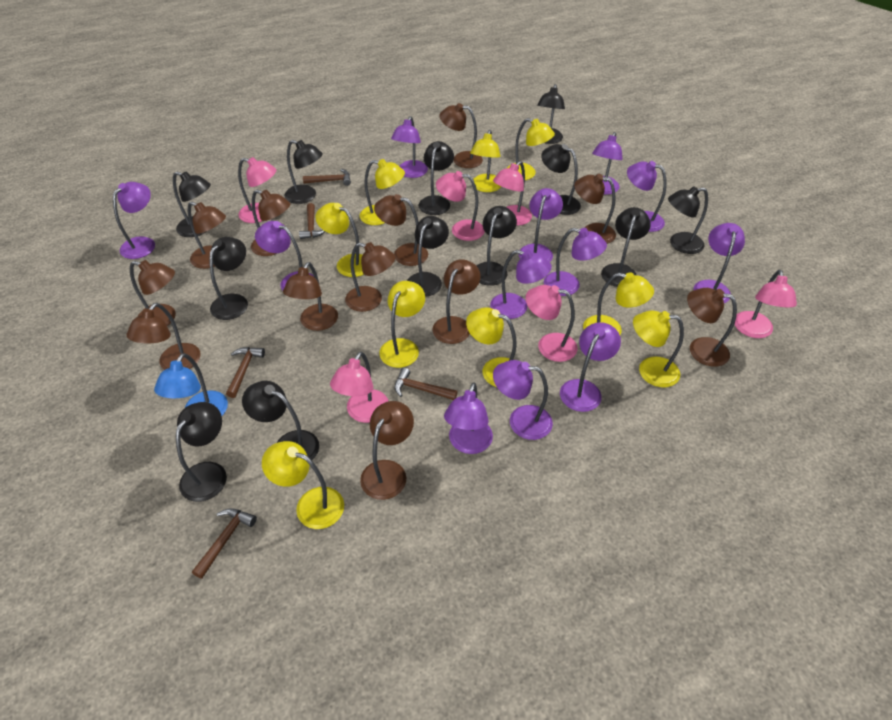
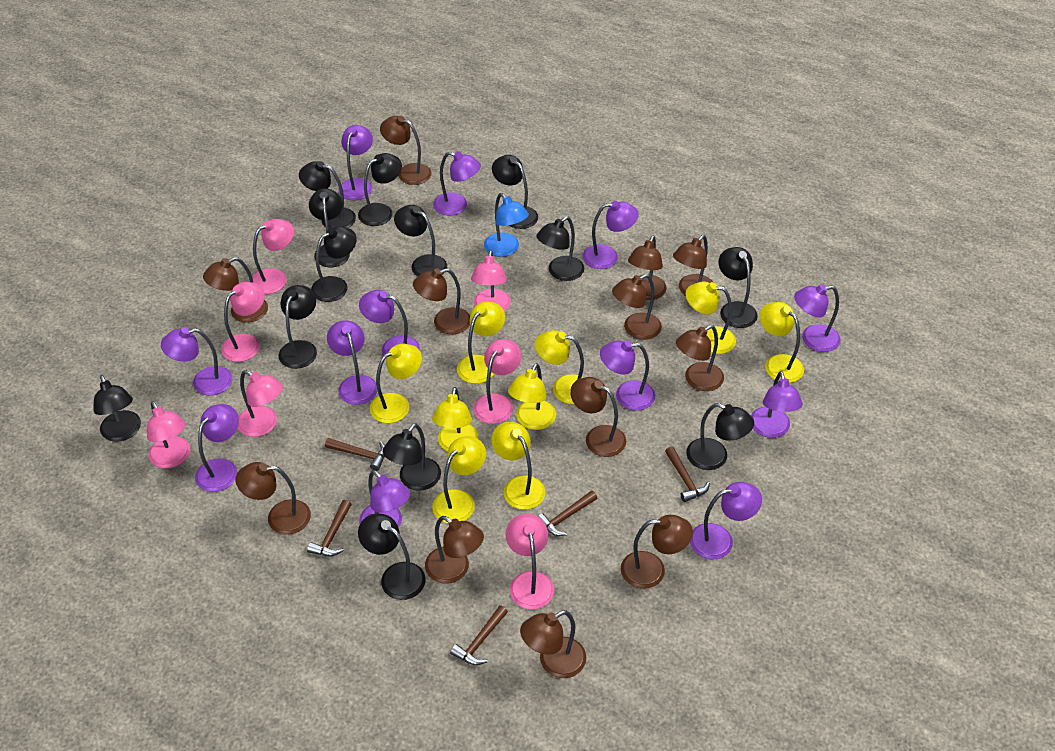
black lamp: 12 -> 13
pink lamp: 6 -> 7

